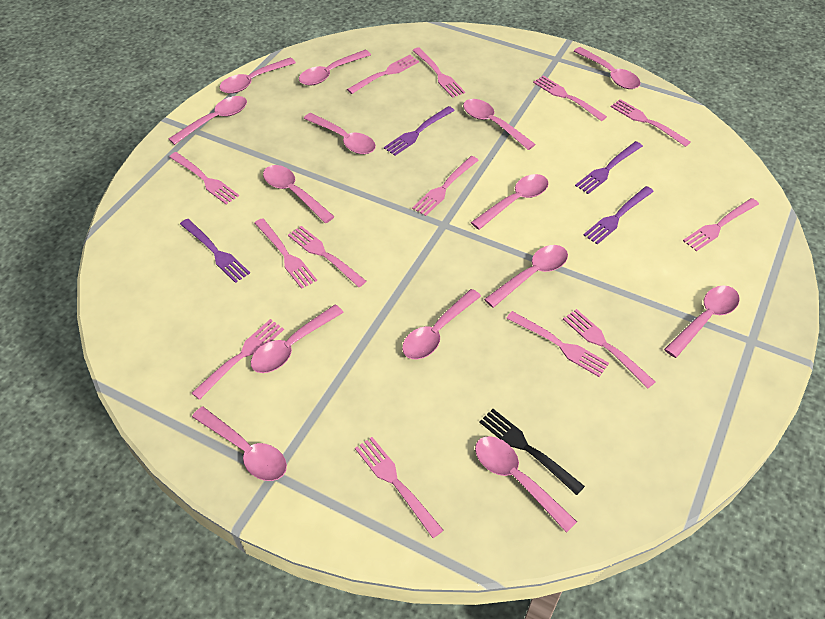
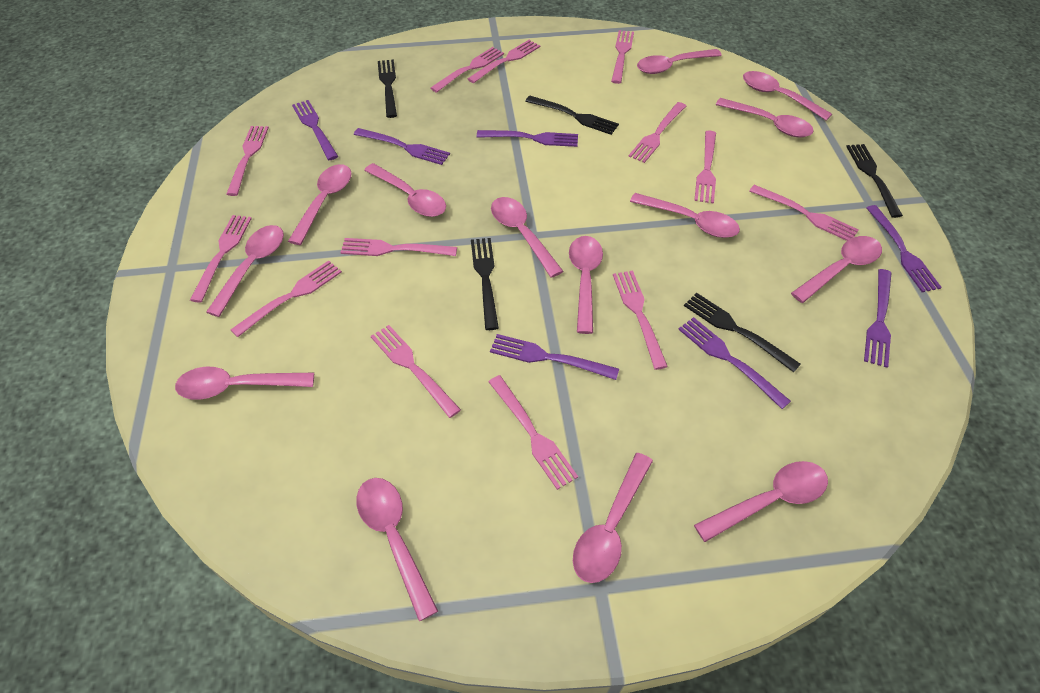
black fork: 1 -> 5
purple fork: 4 -> 7

